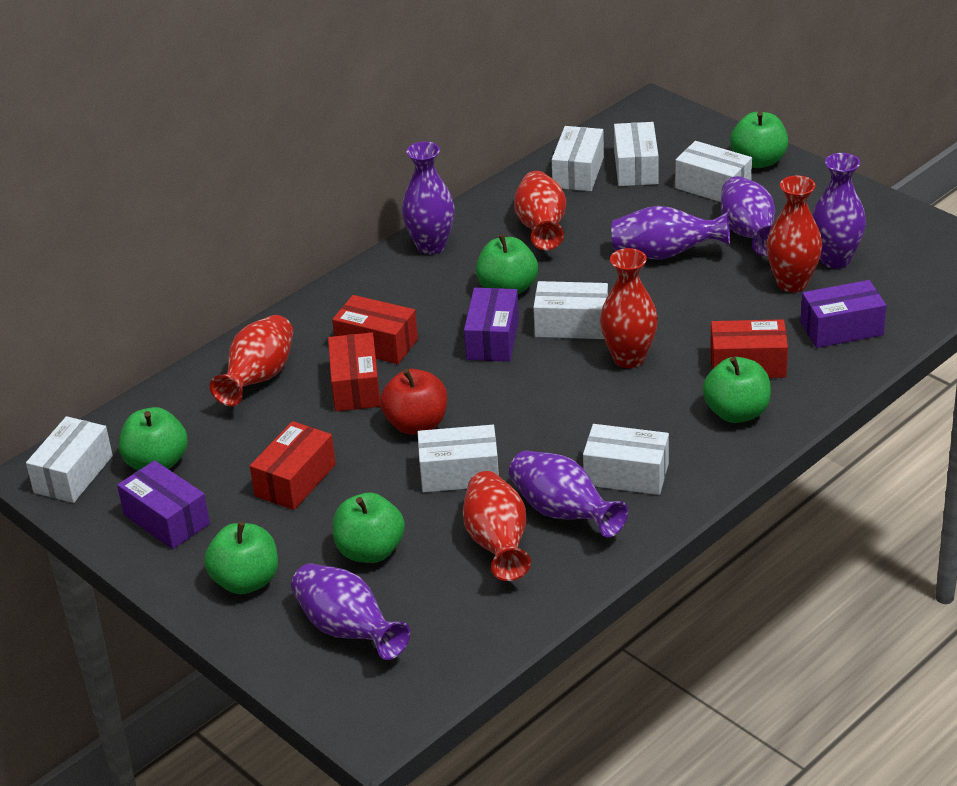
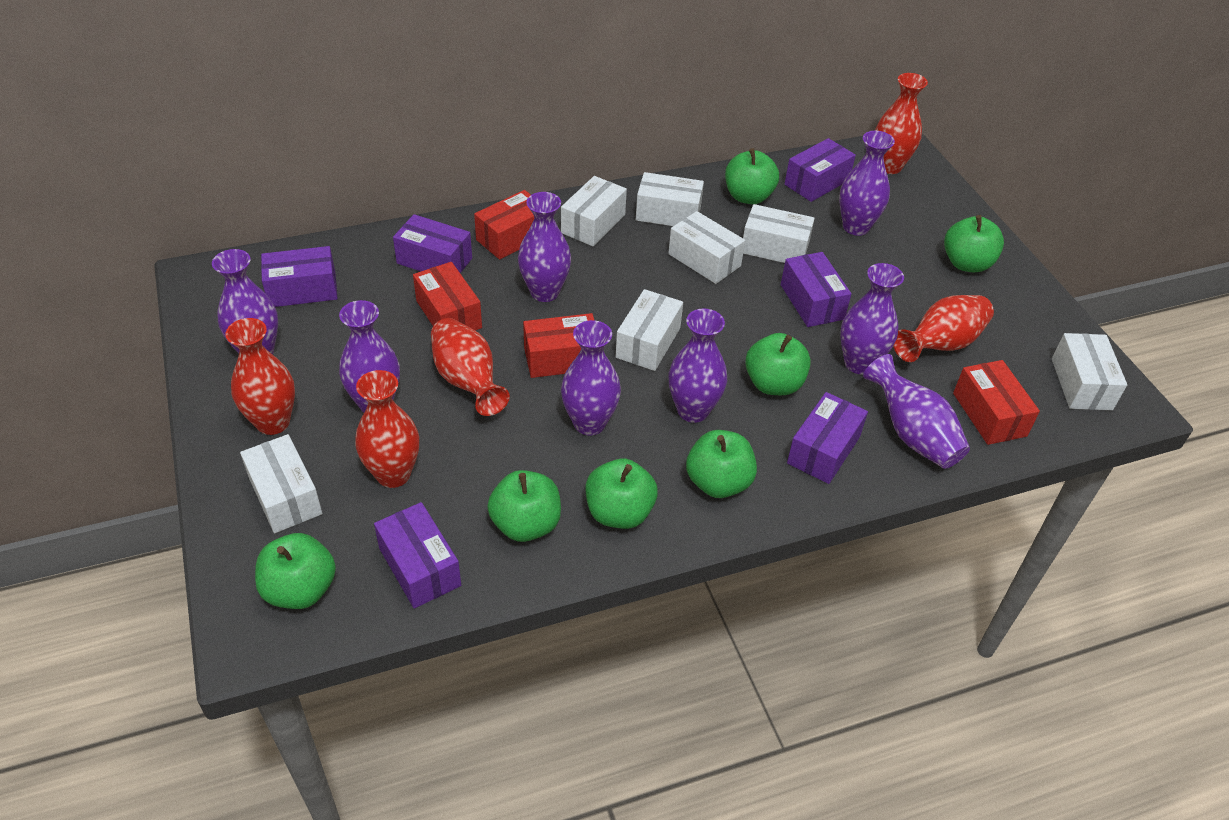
green apple: 6 -> 7
purple box: 3 -> 6
purple vase: 6 -> 8
red apple: 1 -> 0

